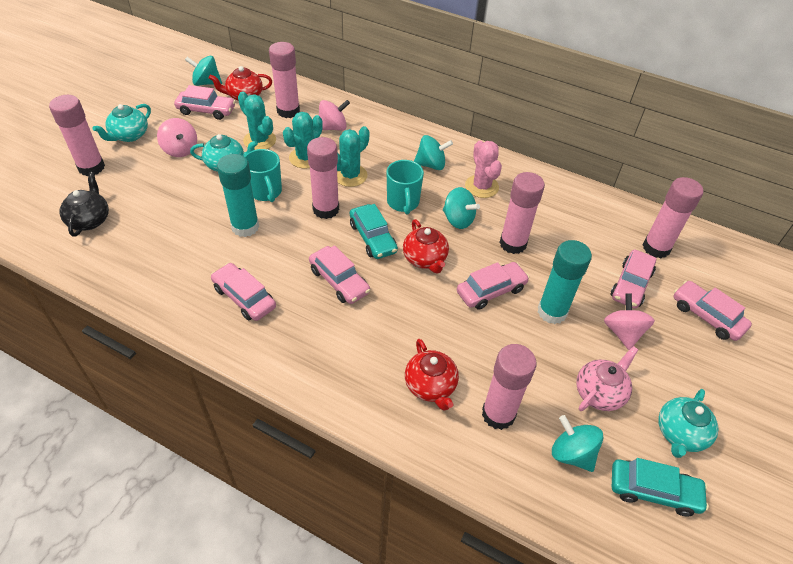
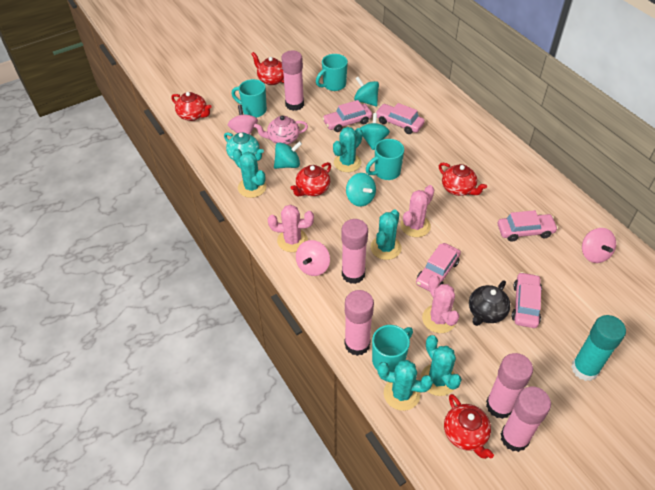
pink cactus: 1 -> 3
pink car: 6 -> 5
pink glue stick: 6 -> 5
red teapot: 3 -> 5
turquoise cactus: 3 -> 5
turquoise car: 2 -> 0
turquoise glue stick: 2 -> 1
turquoise mug: 2 -> 4
turquoise teapot: 3 -> 1

